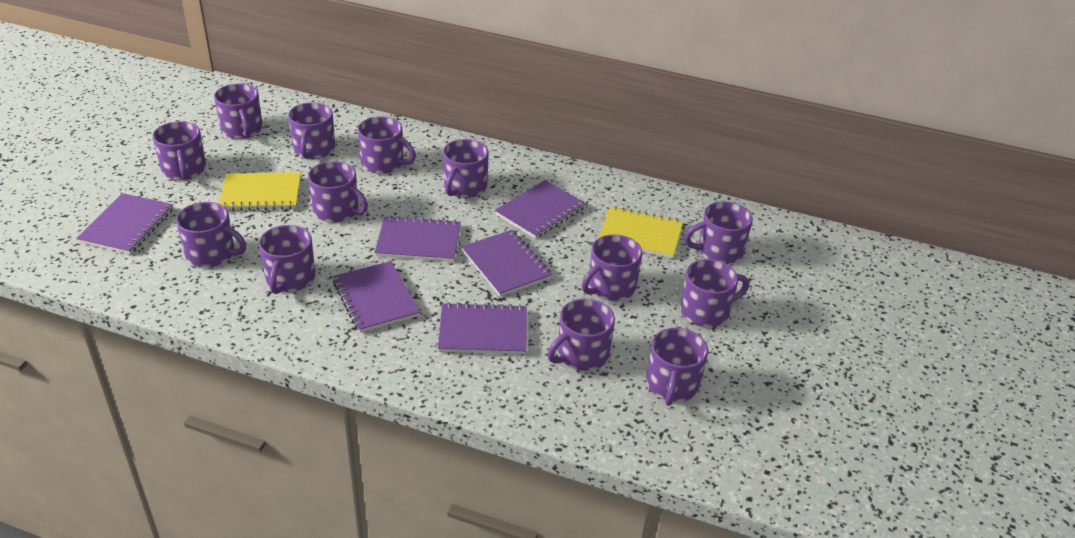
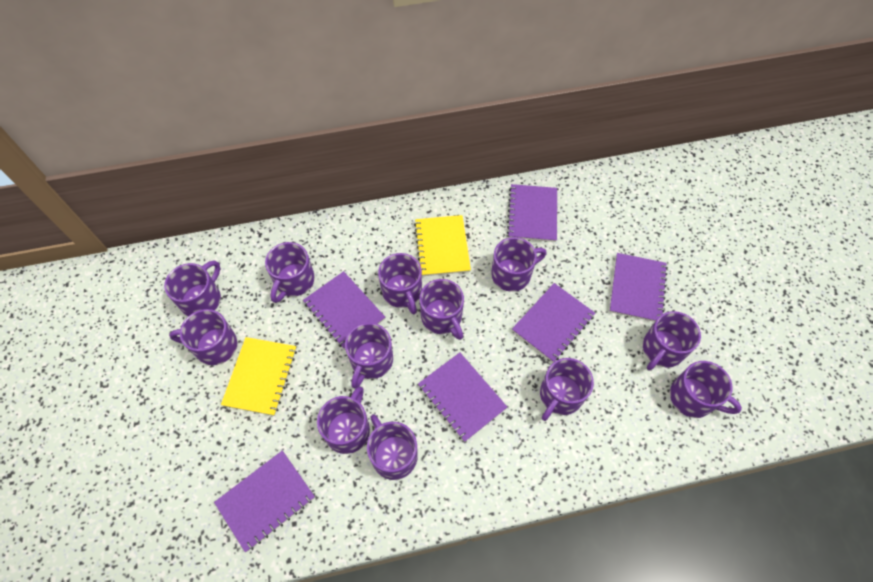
purple mug: 13 -> 12

